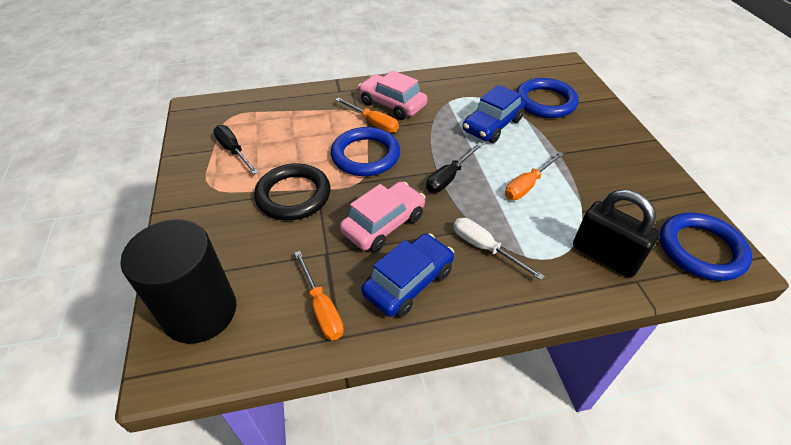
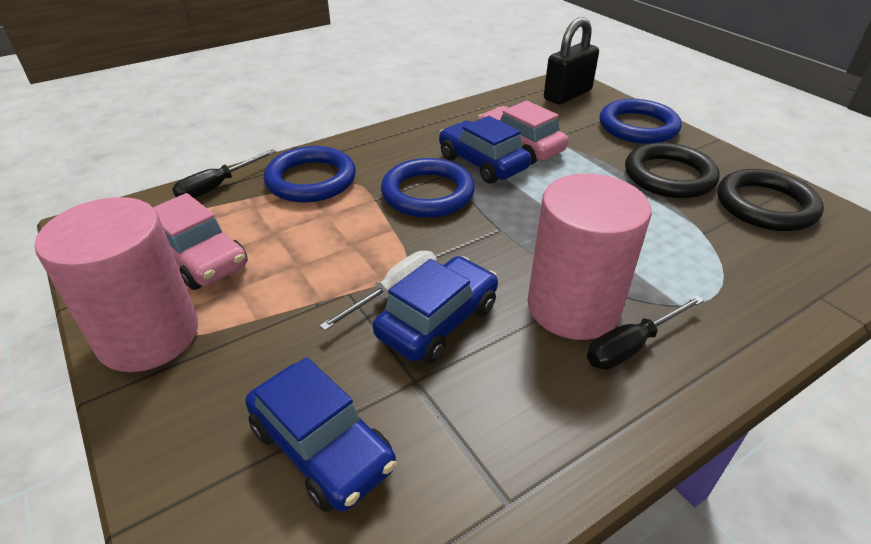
black cylinder: 1 -> 0
black ring: 1 -> 2
blue car: 2 -> 3
orange screwdriver: 3 -> 0
pink cylinder: 0 -> 2

